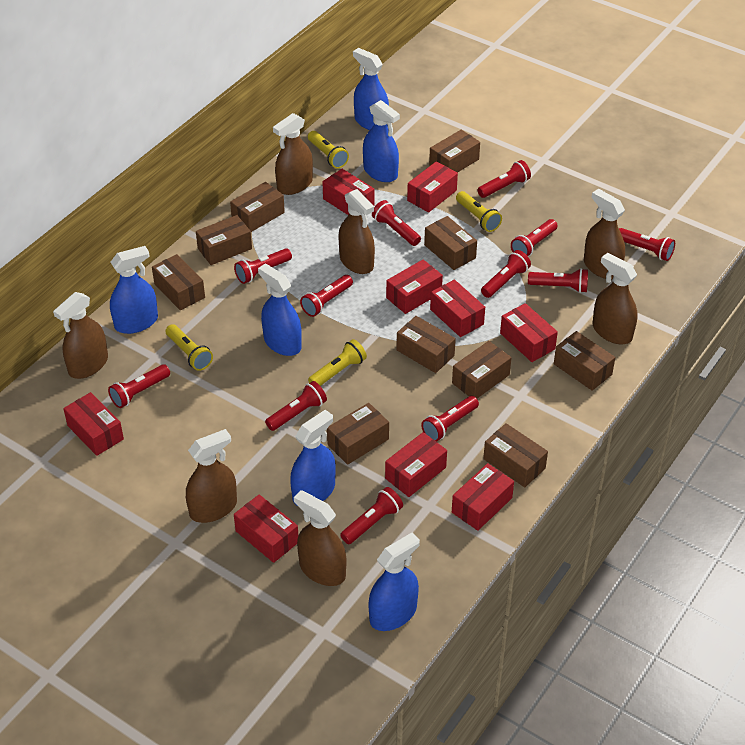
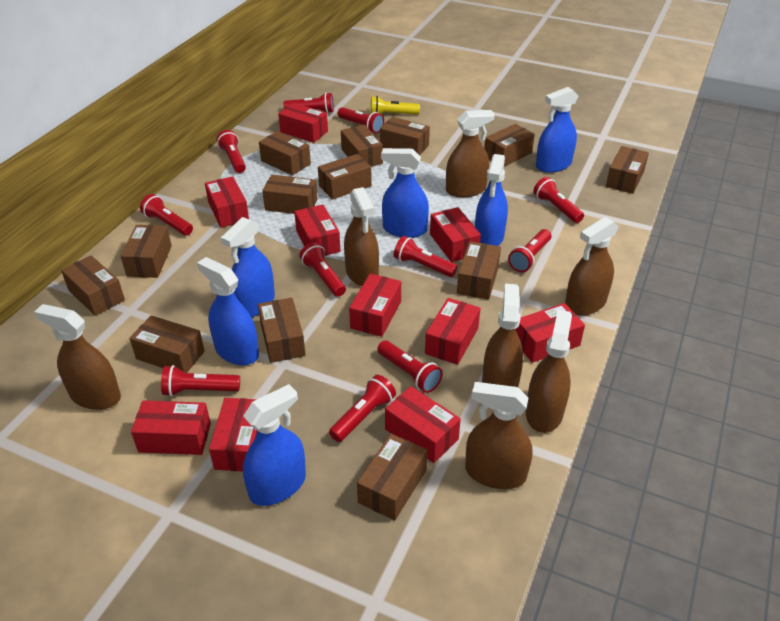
brown box: 10 -> 13
red box: 9 -> 10
red flashlight: 12 -> 11
yellow flashlight: 4 -> 1

